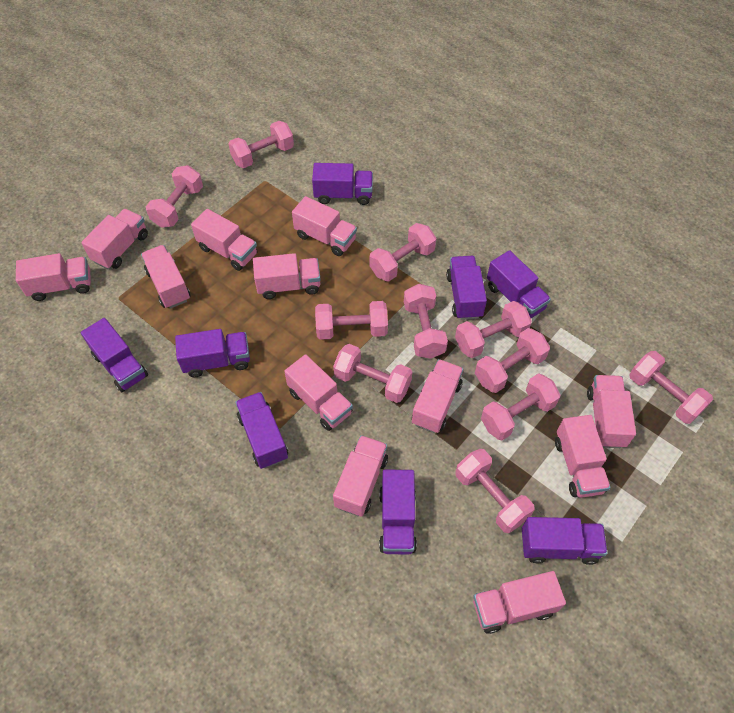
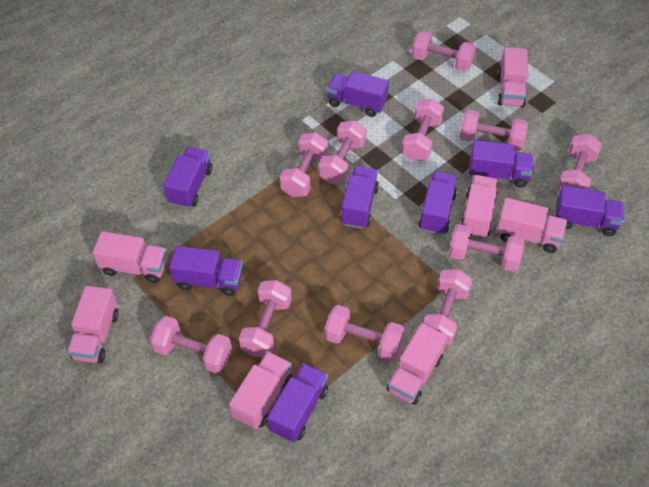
pink truck: 12 -> 7

